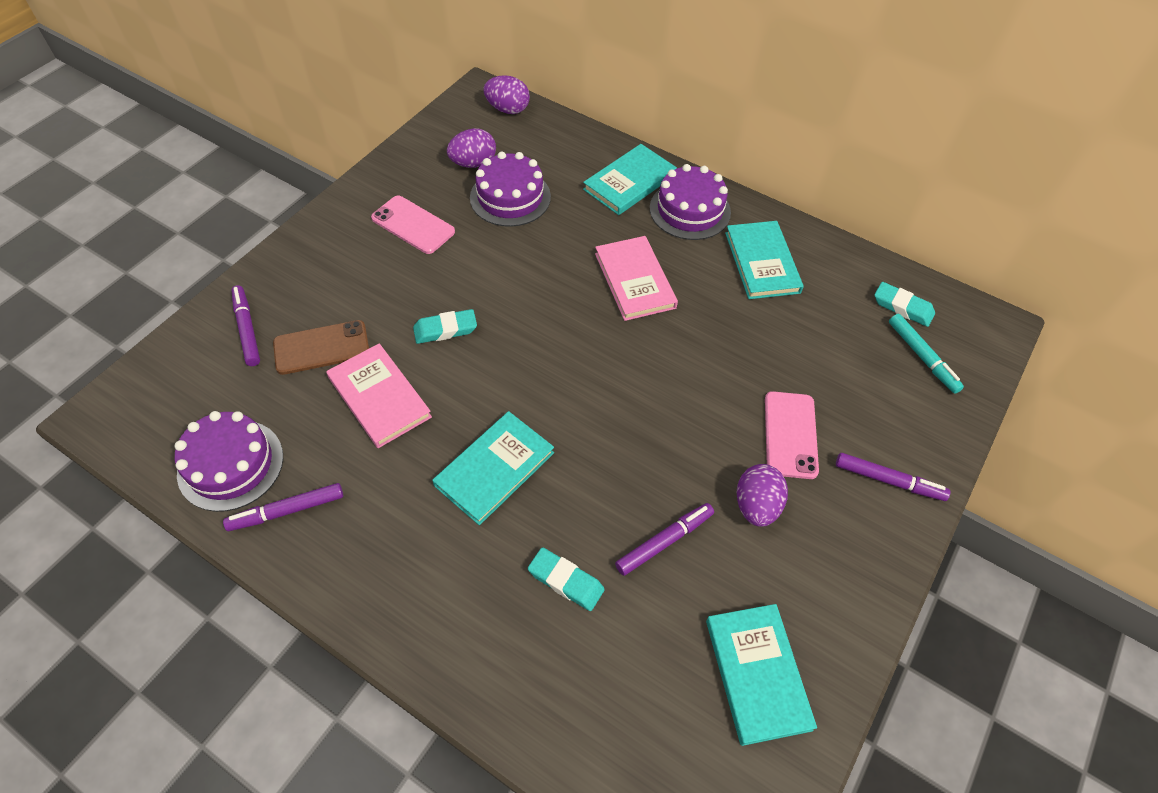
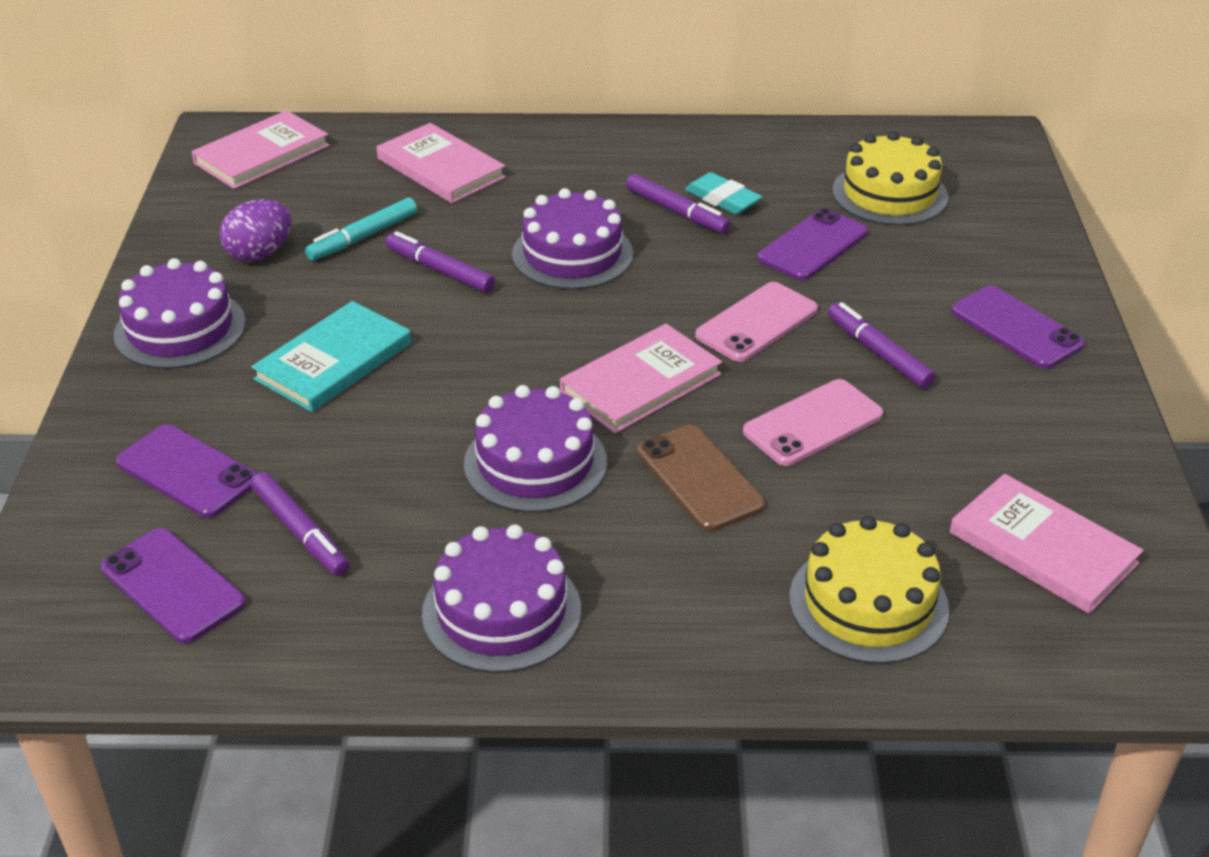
pink book: 2 -> 4
purple cake: 3 -> 4
purple egg: 3 -> 1
purple phone: 0 -> 4
turquoise book: 4 -> 1
turquoise eraser: 3 -> 1
yellow cake: 0 -> 2

